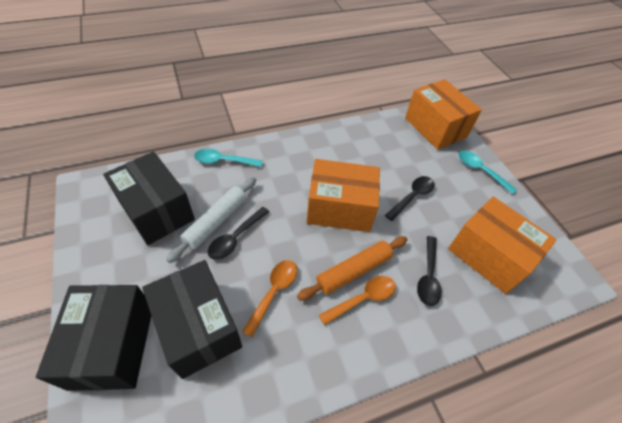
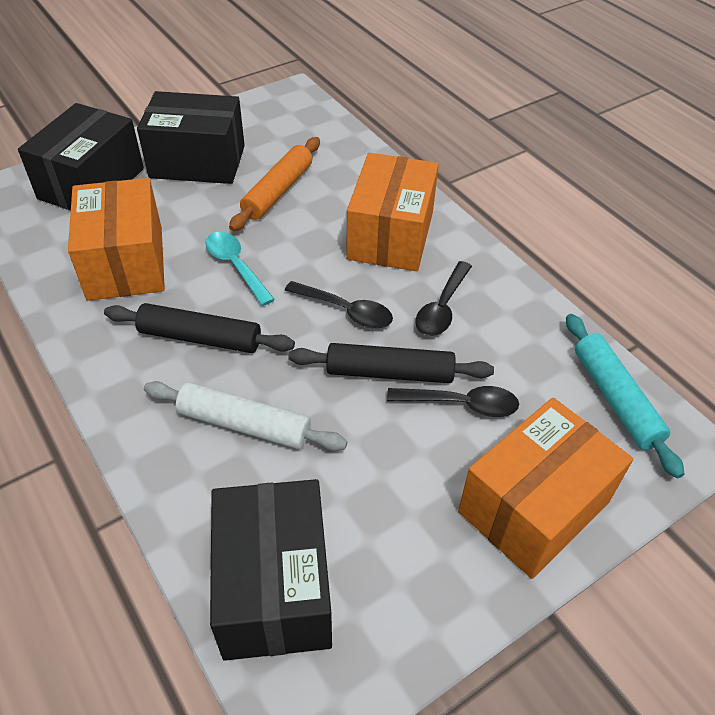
black rolling pin: 0 -> 2
orange spoon: 2 -> 0
turquoise rolling pin: 0 -> 1
turquoise spoon: 2 -> 1

